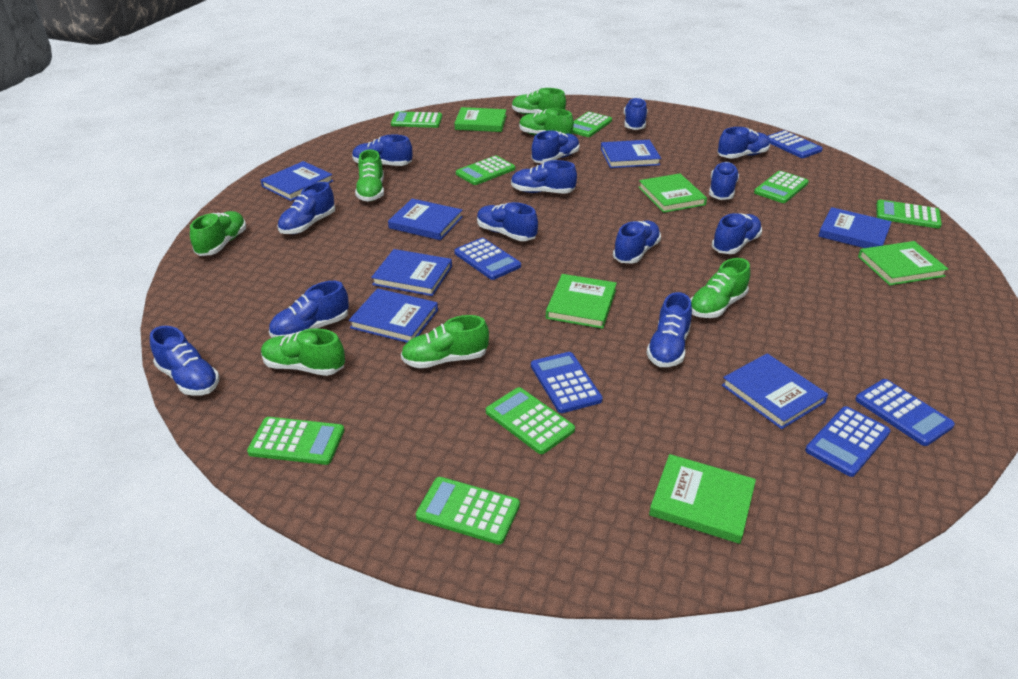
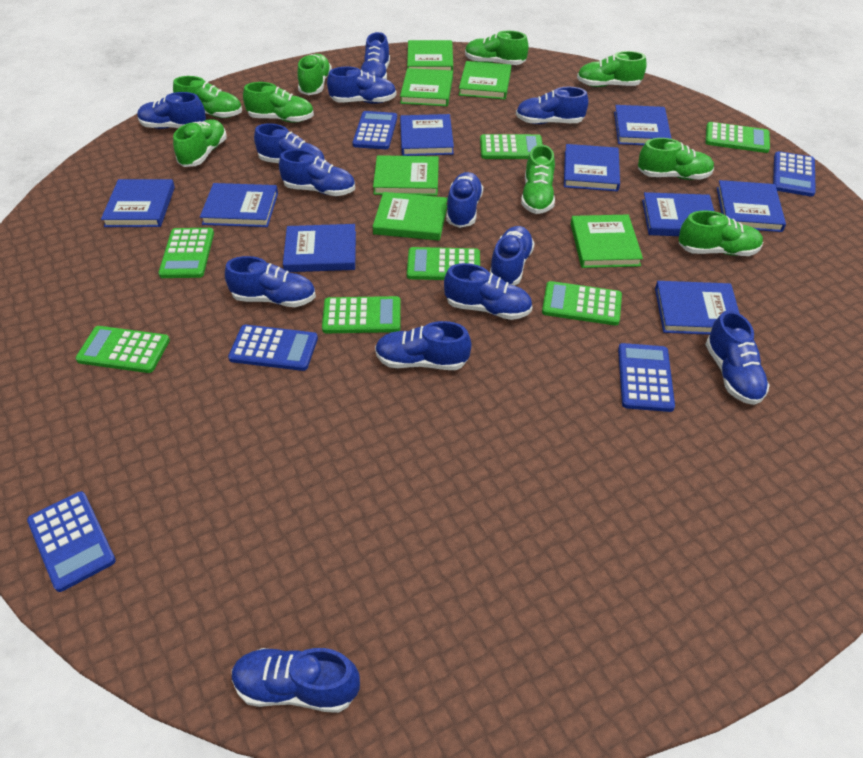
blue book: 7 -> 9
green book: 5 -> 6
green calculator: 8 -> 7
green shoe: 7 -> 9

